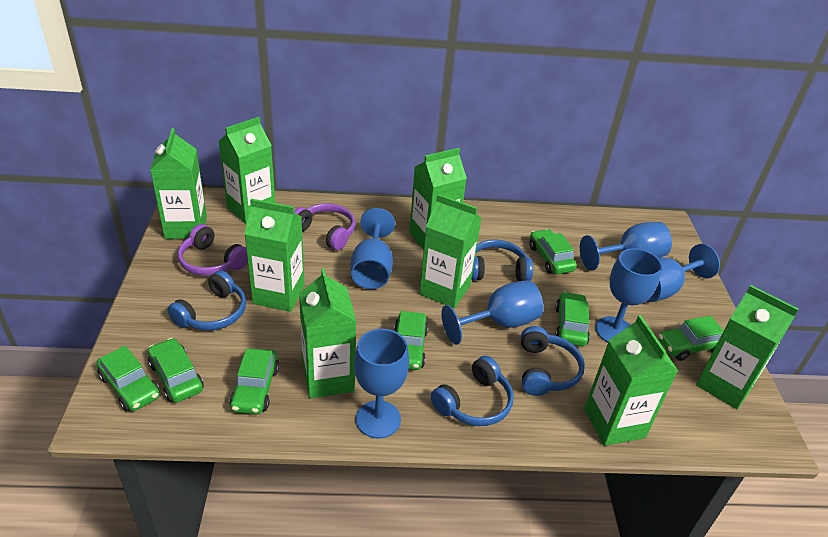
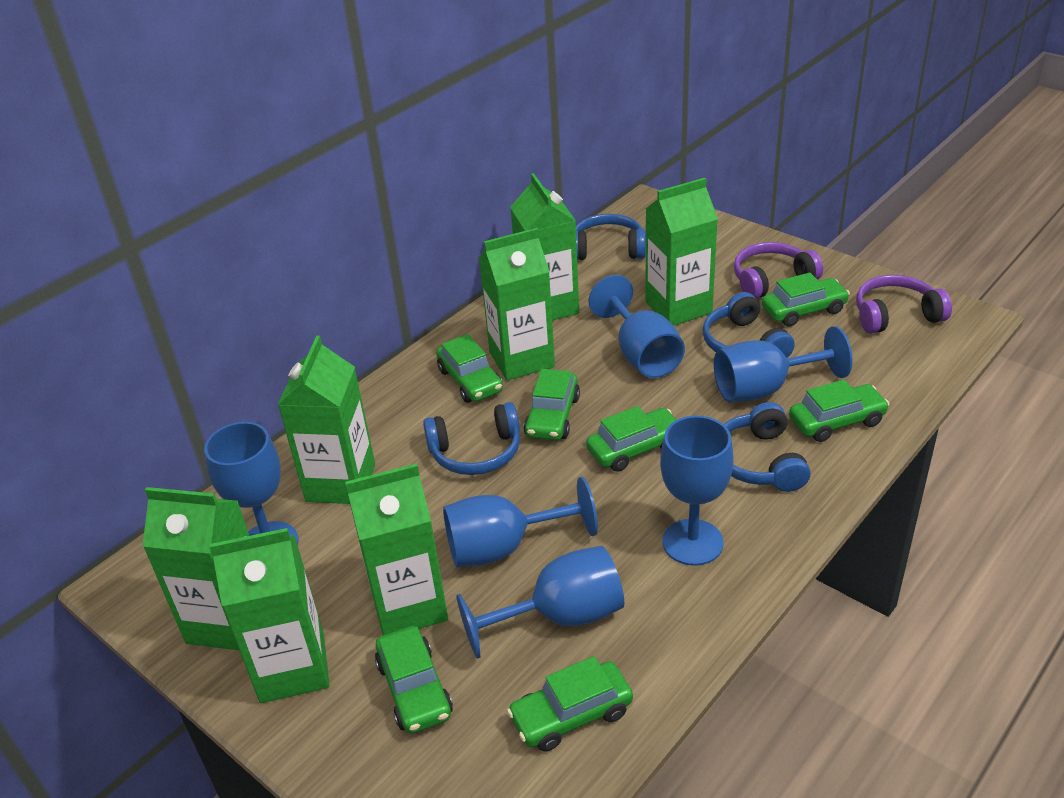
green carton: 8 -> 7

